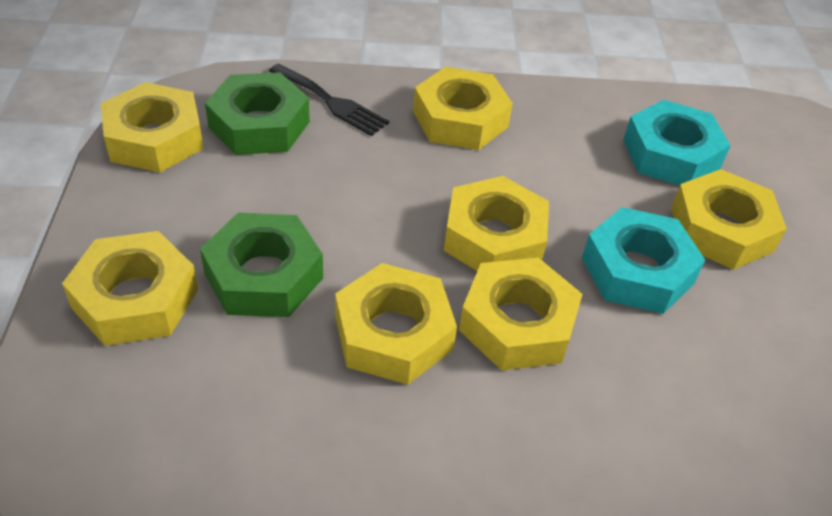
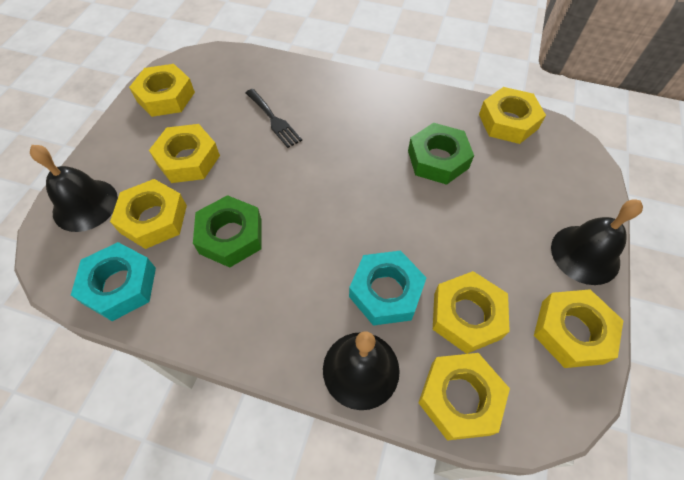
black bell: 0 -> 3

